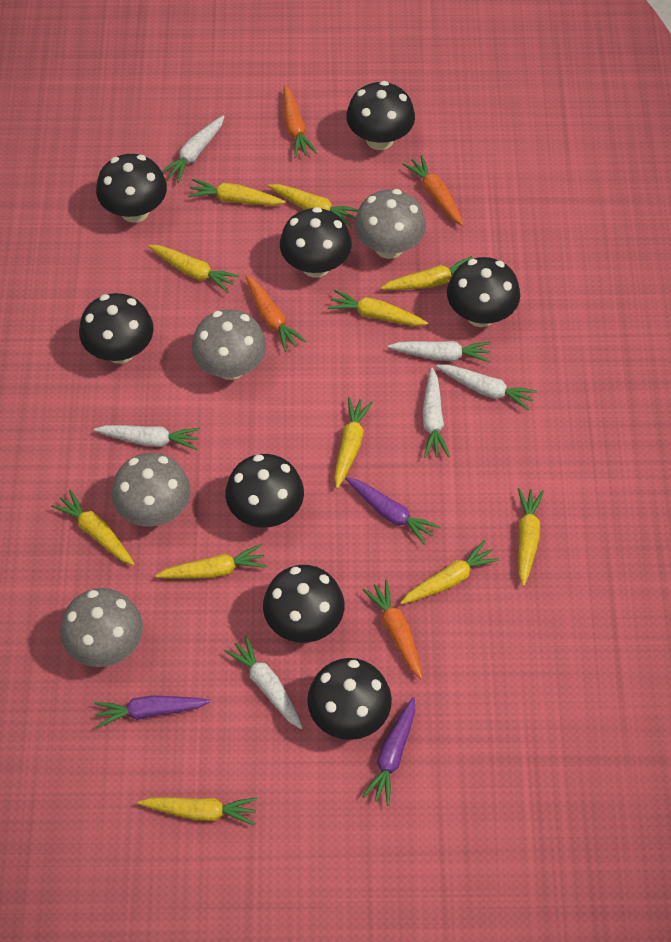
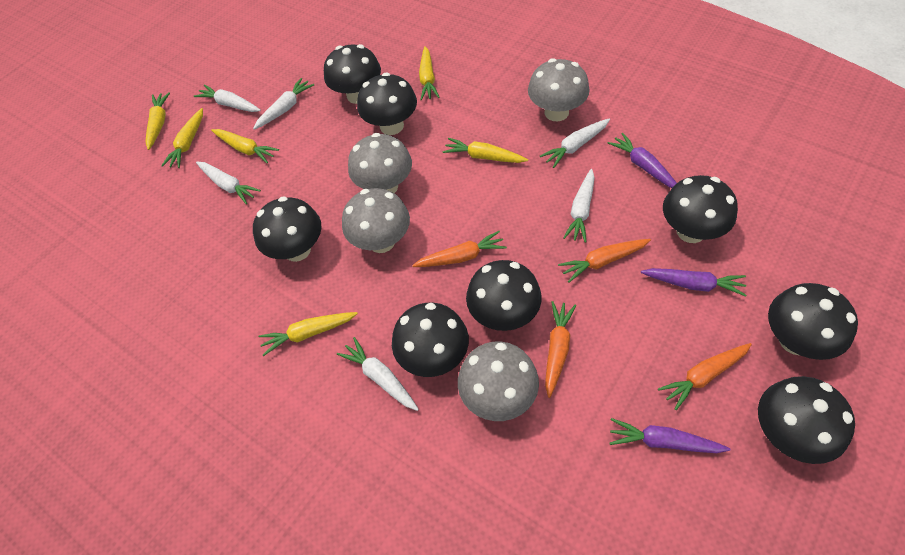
yellow carrot: 11 -> 6

